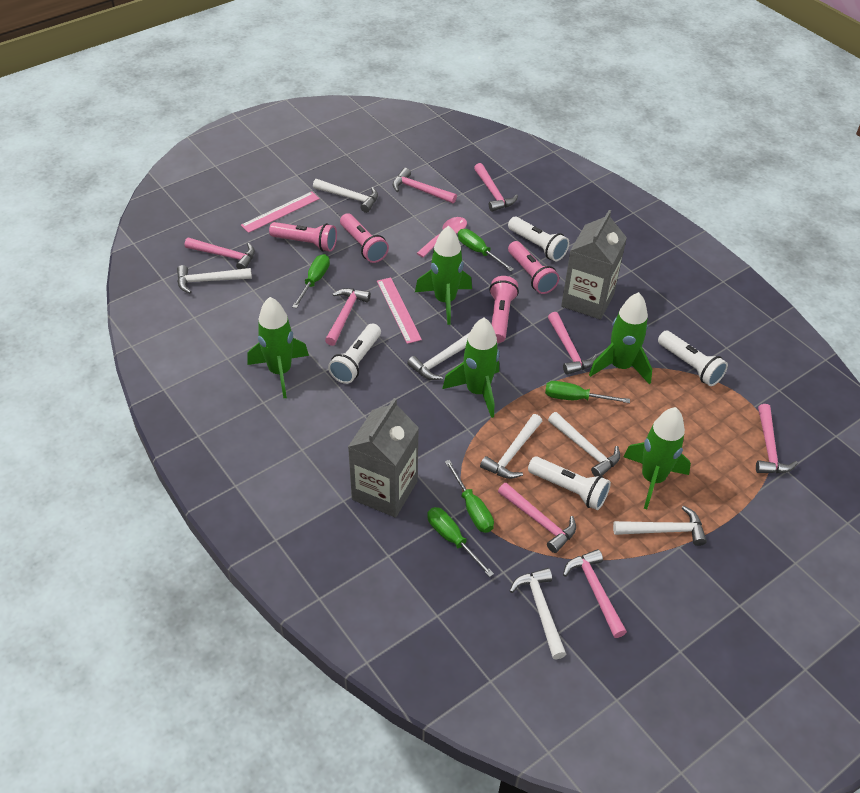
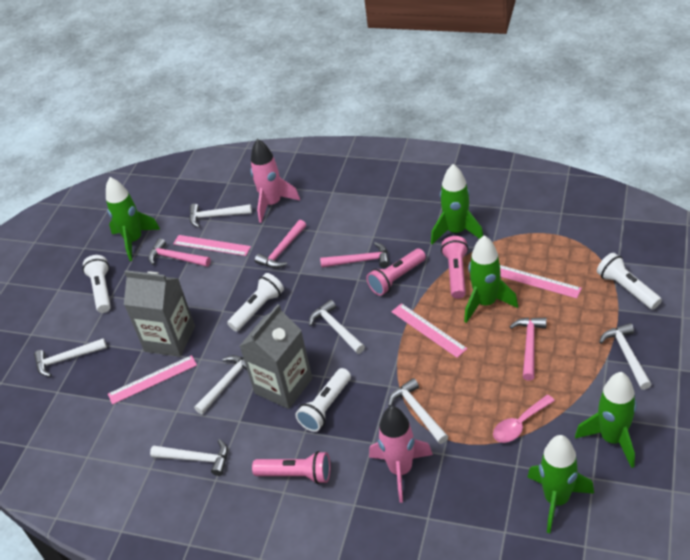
green screwdriver: 5 -> 0
pink flashlight: 4 -> 3
pink hammer: 8 -> 4
pink rocket: 0 -> 2
pink ruler: 2 -> 4

